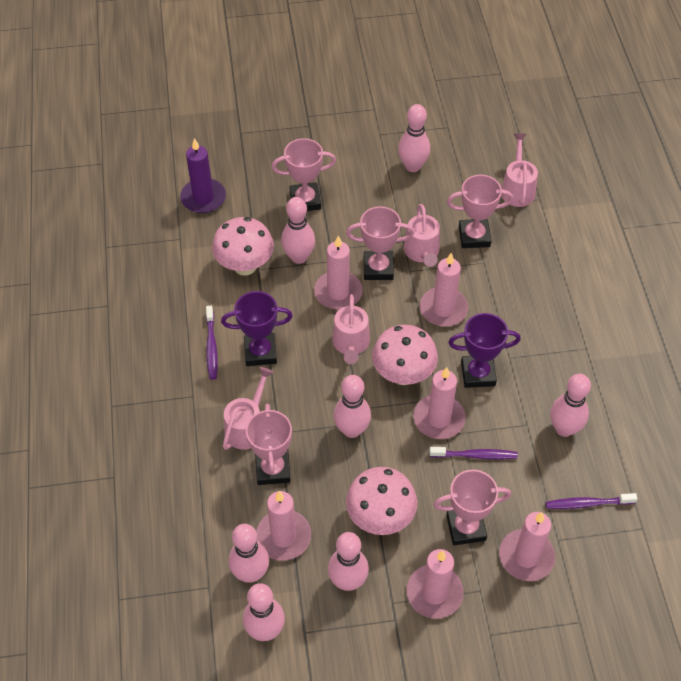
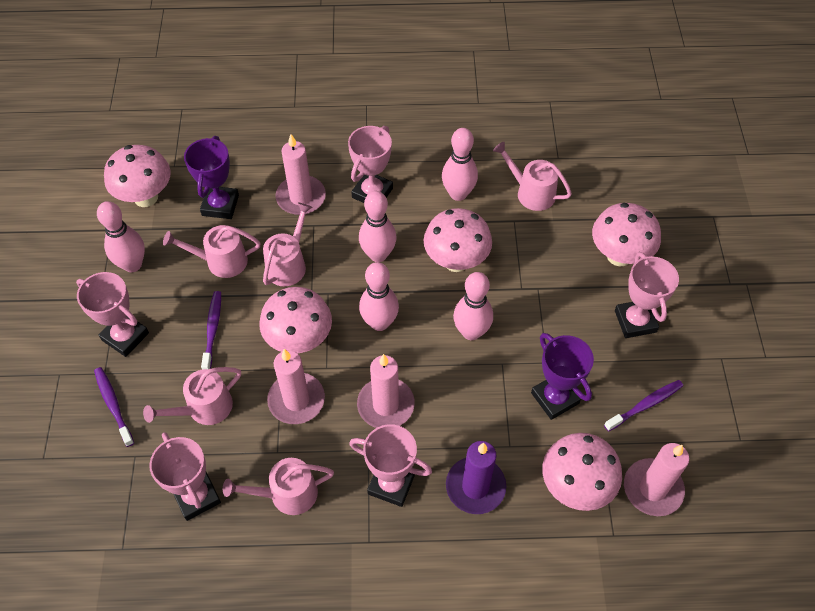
pink bowling pin: 7 -> 5
pink candle: 6 -> 4
pink mushroom: 3 -> 5
pink watering can: 4 -> 5

